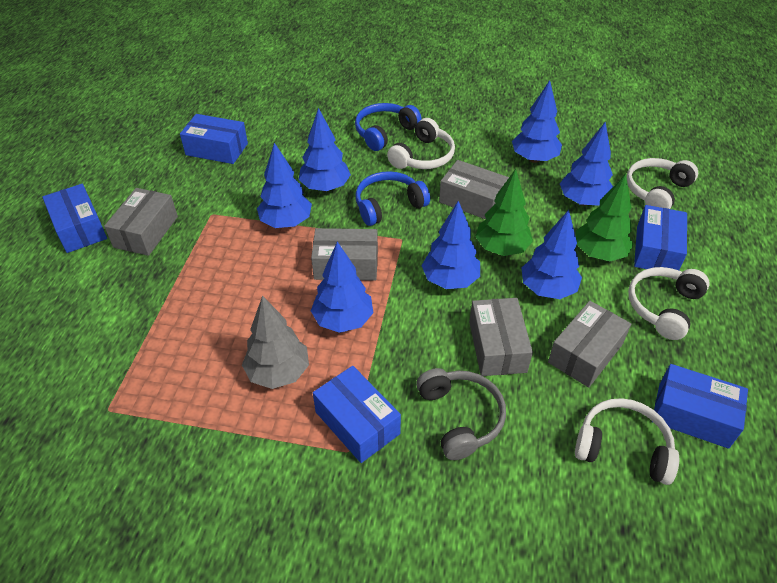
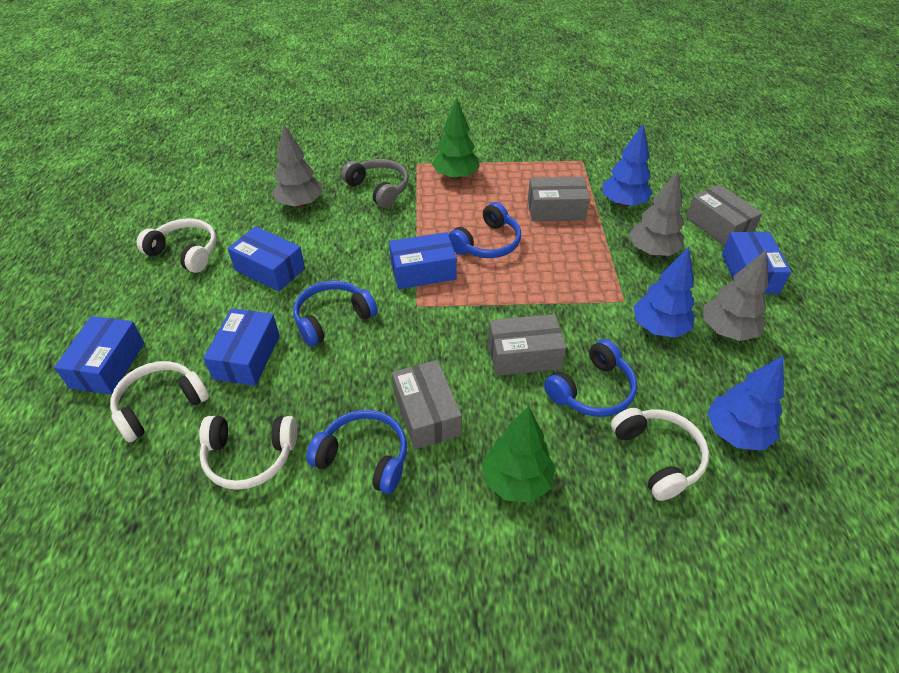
blue headphones: 2 -> 4
blue tree: 7 -> 3
grey box: 5 -> 4
grey tree: 1 -> 3

